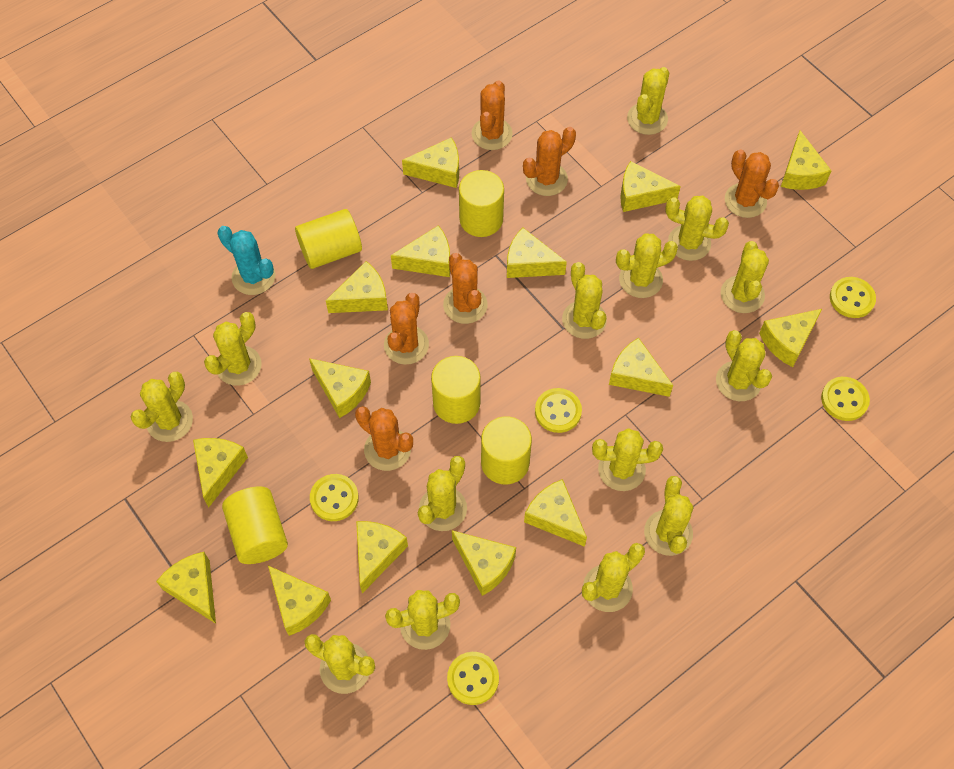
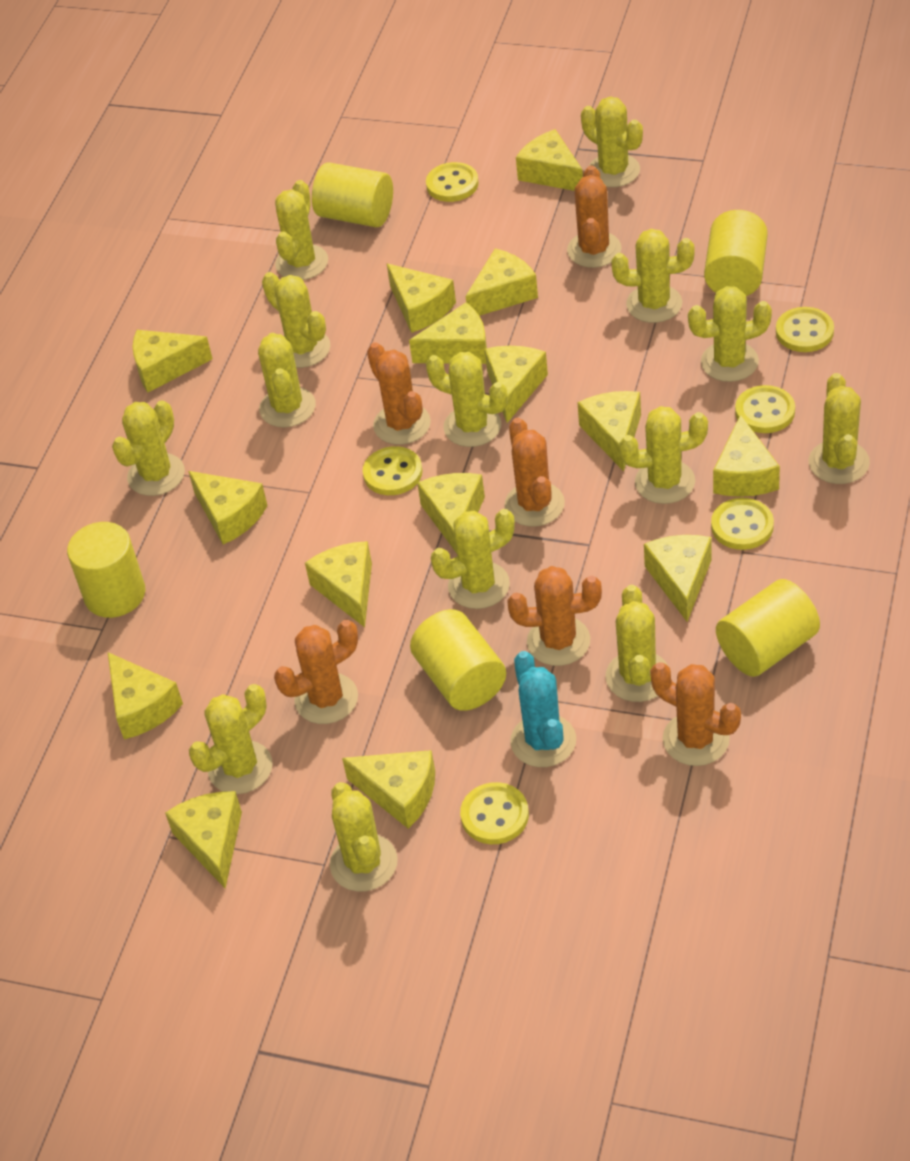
yellow button: 5 -> 6

